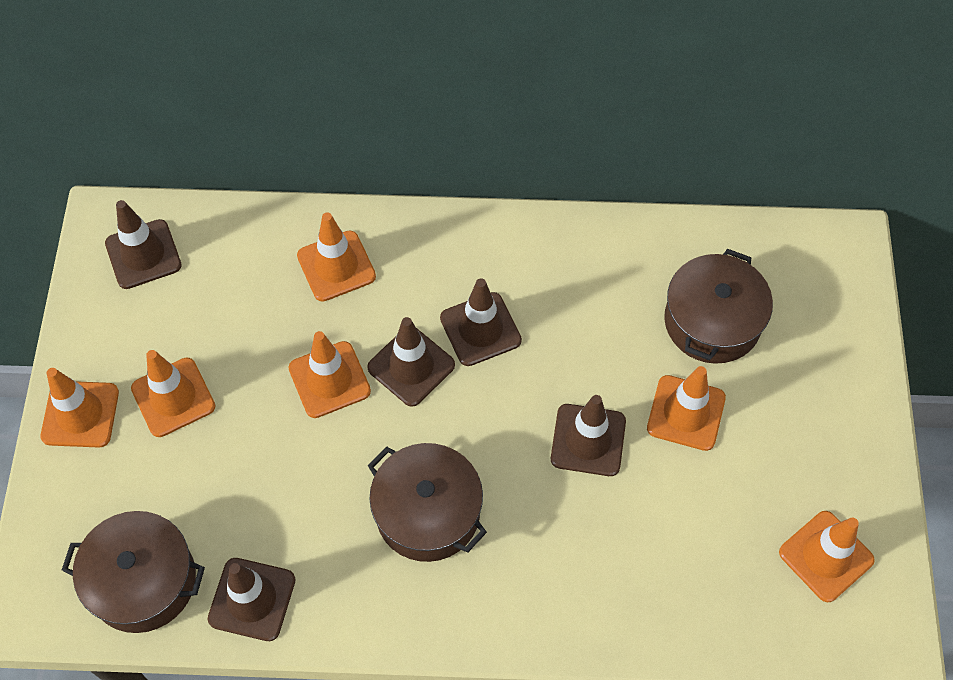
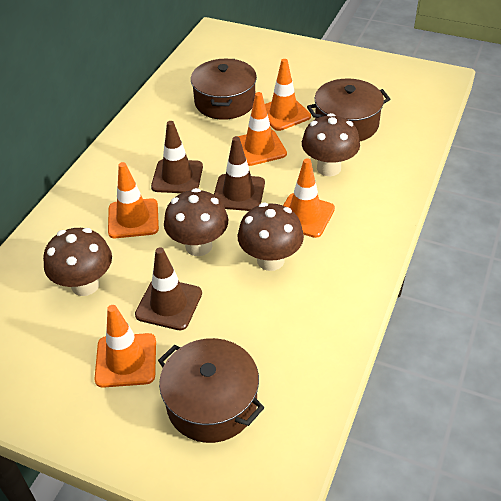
brown mushroom: 0 -> 4
brown traffic cone: 5 -> 3
orange traffic cone: 6 -> 5

